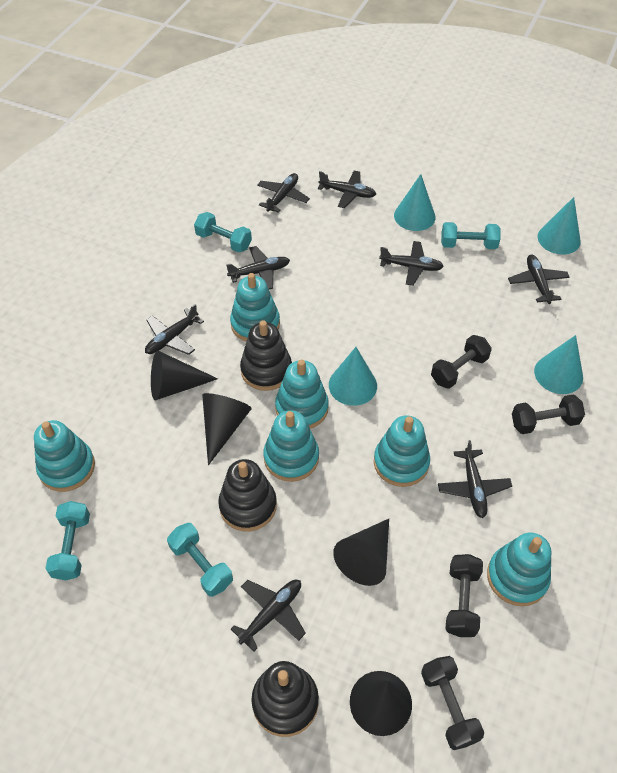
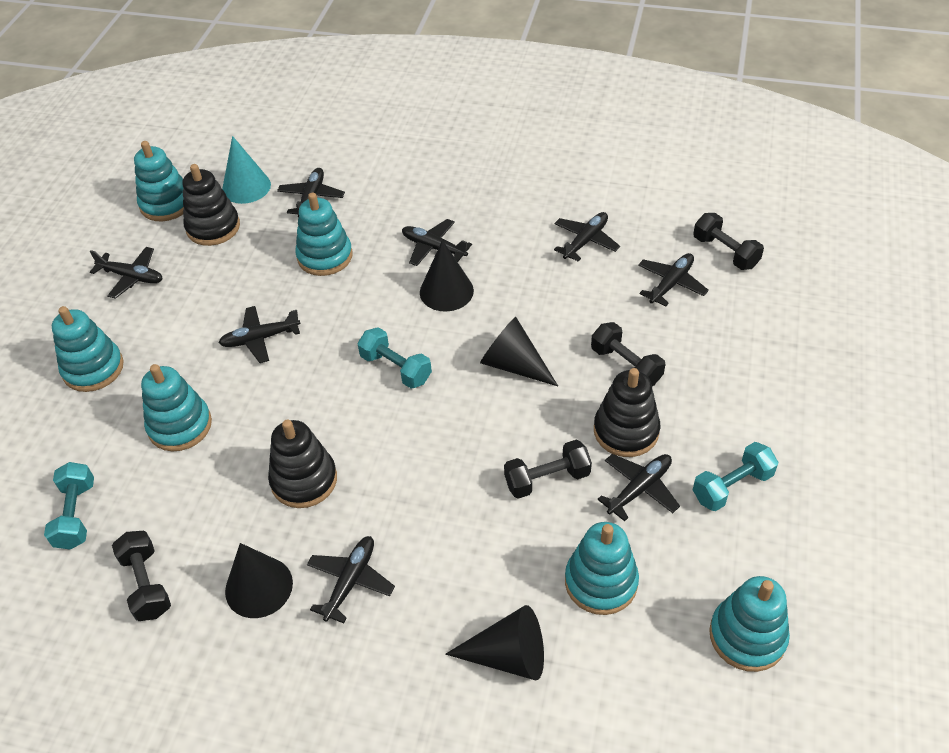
turquoise cone: 4 -> 1
turquoise dumbbell: 4 -> 3

